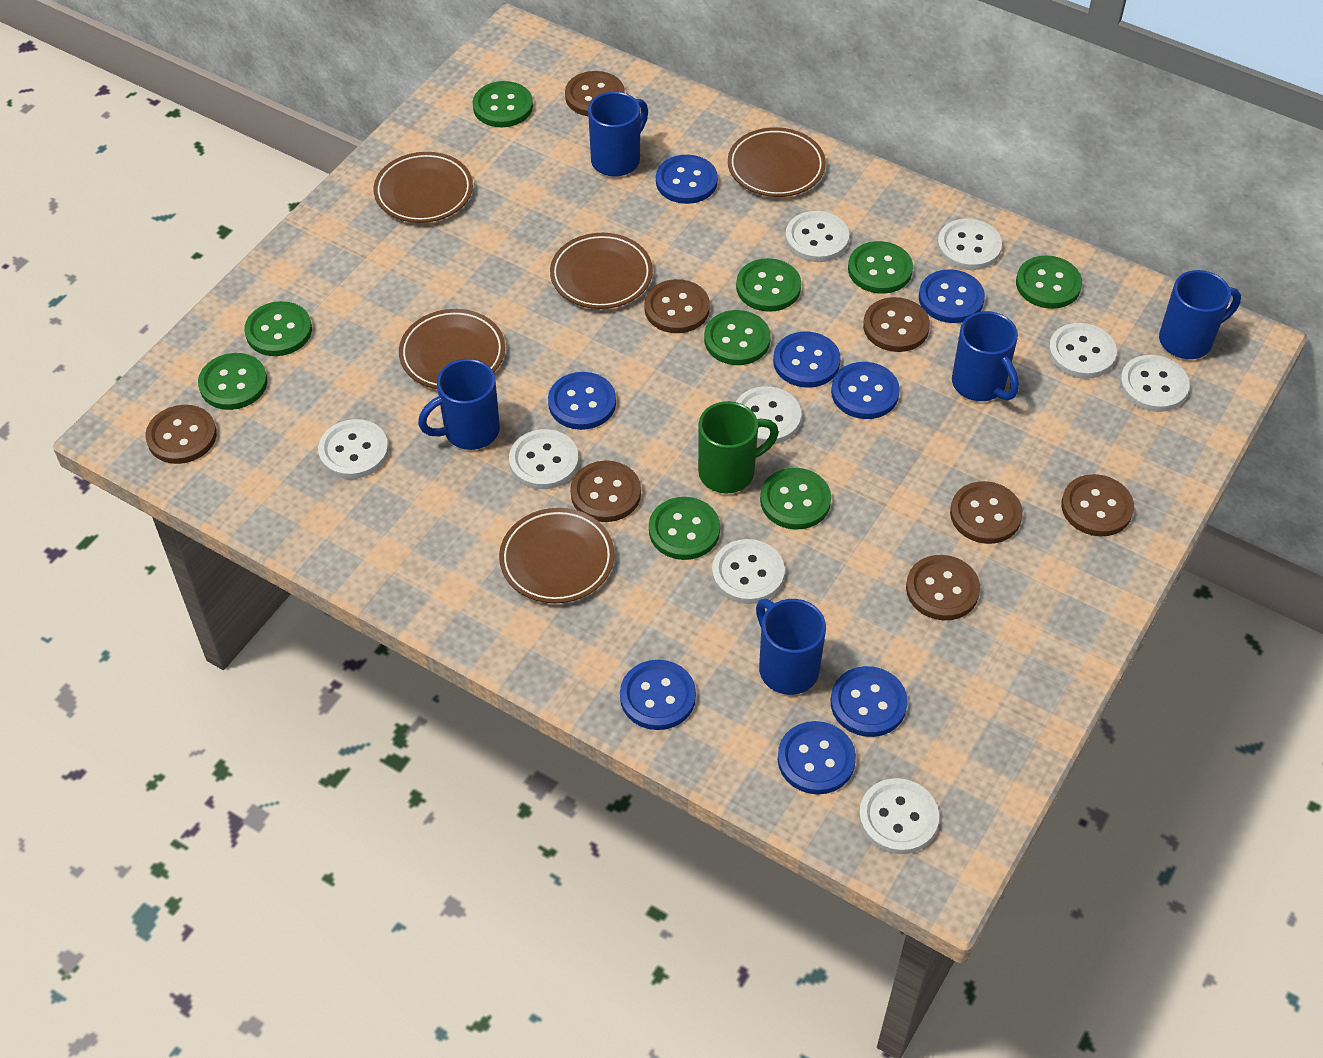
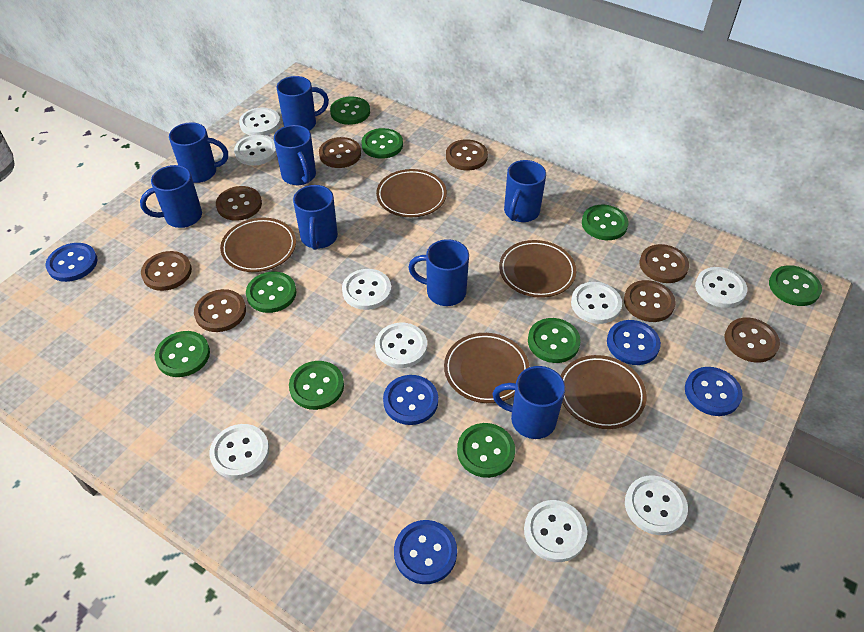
blue button: 8 -> 5
blue mug: 5 -> 8
green mug: 1 -> 0

